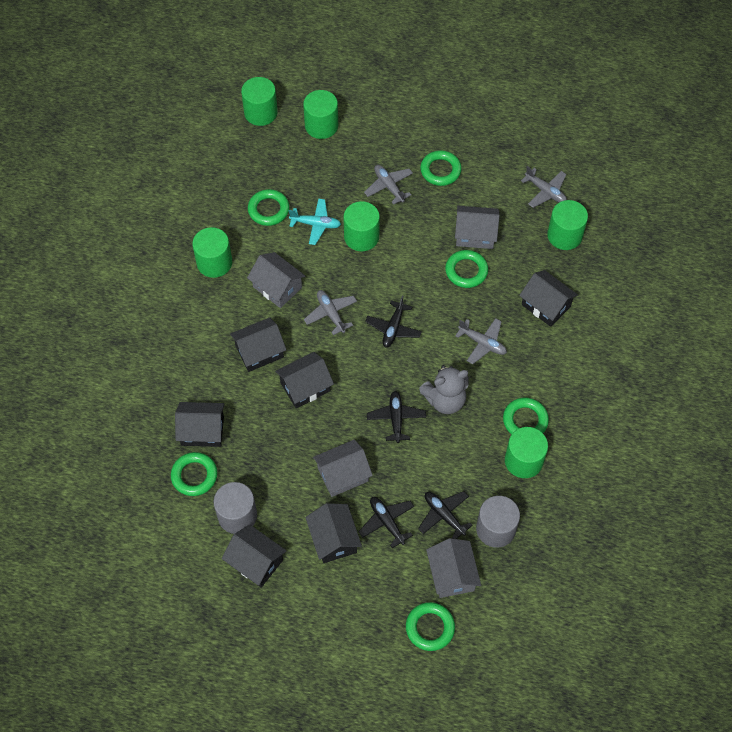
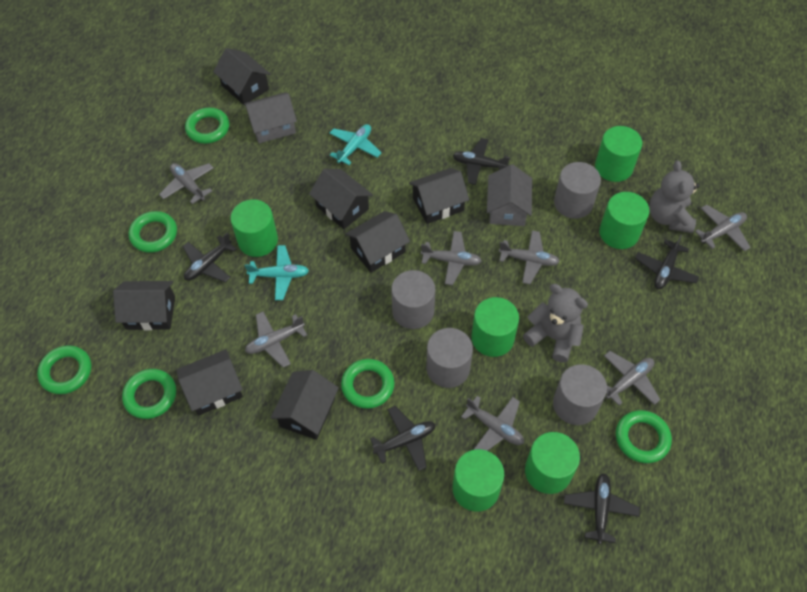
black house: 6 -> 7
black plane: 4 -> 5
grey cylinder: 2 -> 4
grey house: 4 -> 2
grey plane: 4 -> 7
grey teddy bear: 1 -> 2
turquoise plane: 1 -> 2

